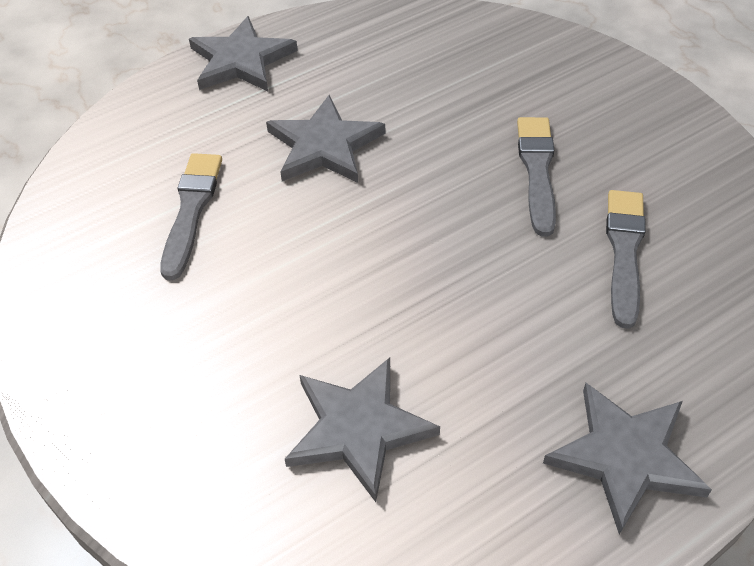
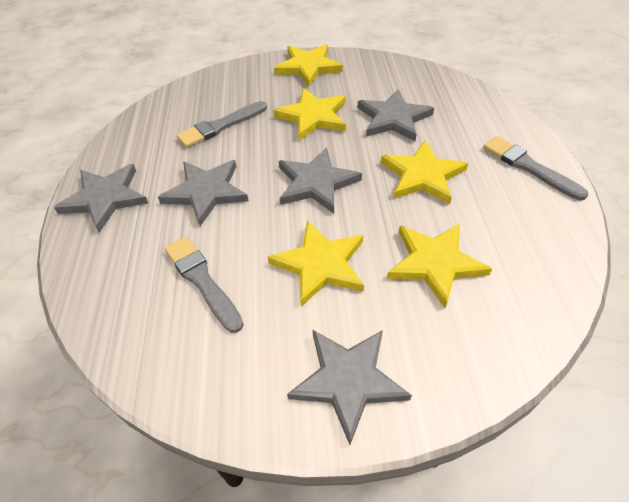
grey star: 4 -> 5
yellow star: 0 -> 5

